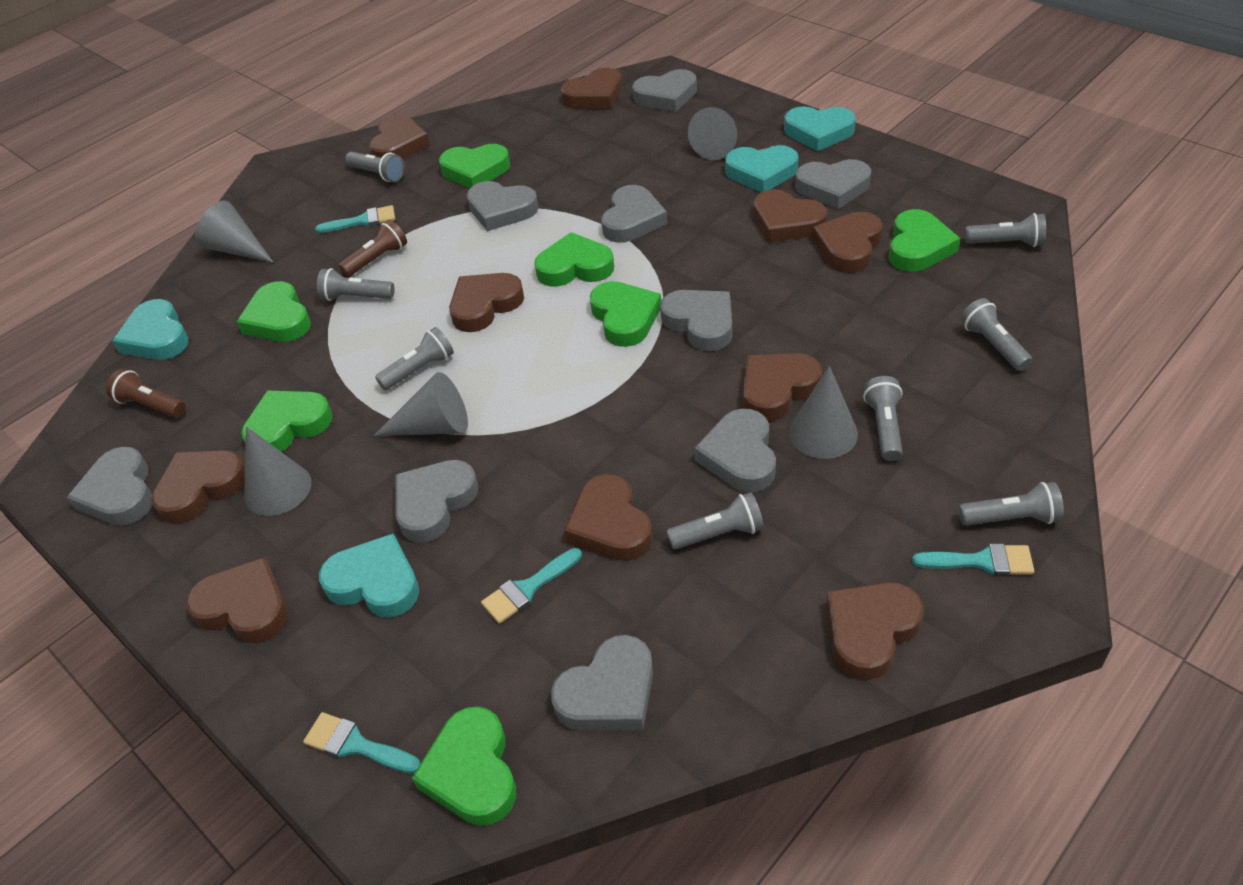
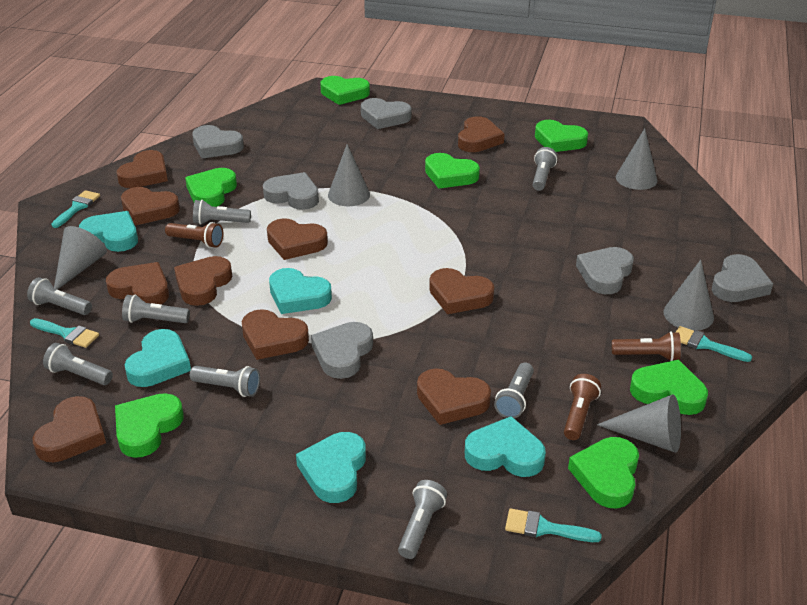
brown flashlight: 2 -> 3
grey heart: 9 -> 6
turquoise heart: 4 -> 5

